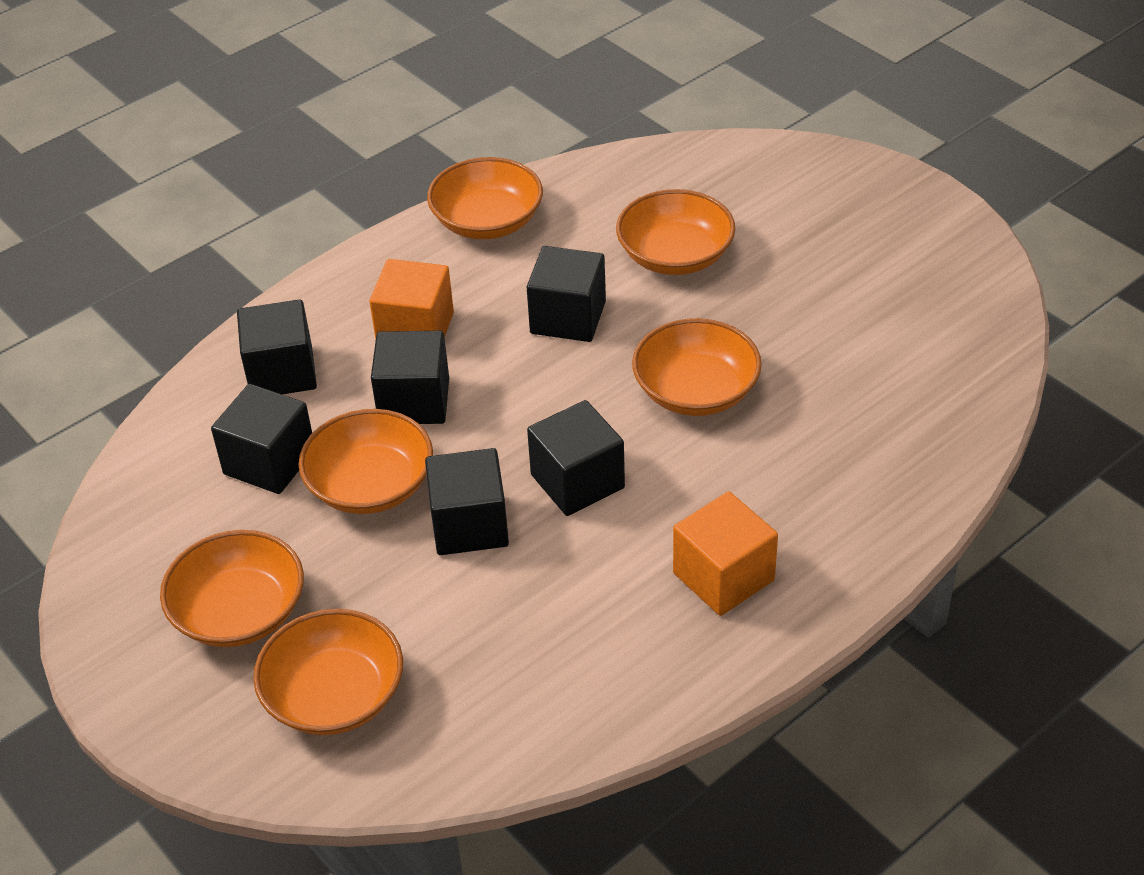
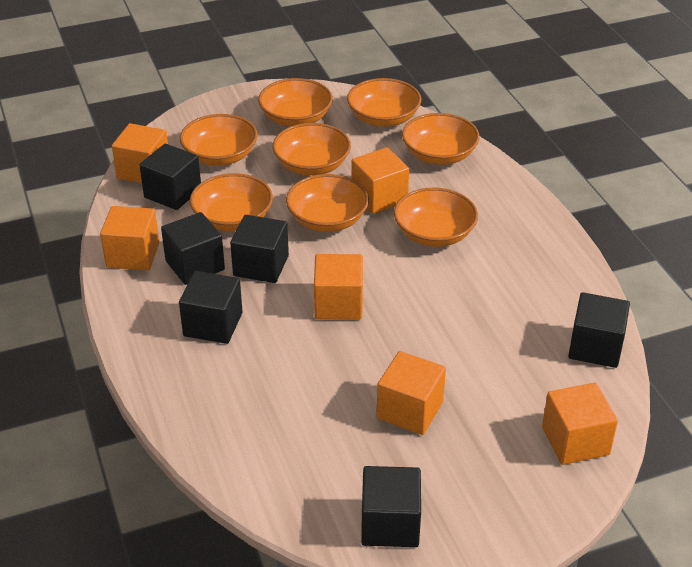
orange bowl: 6 -> 8
orange cube: 2 -> 6

